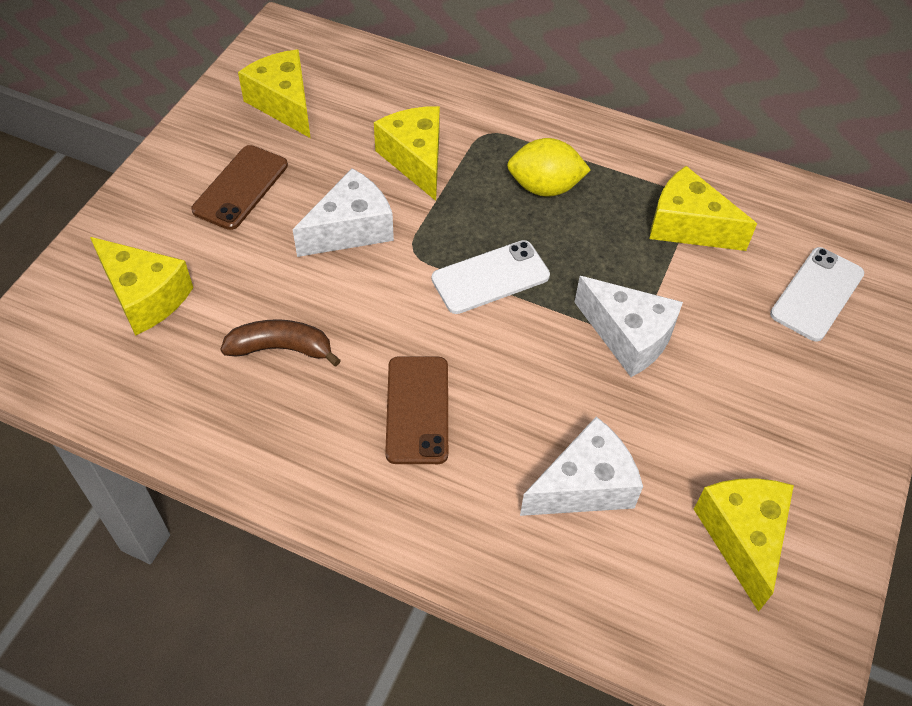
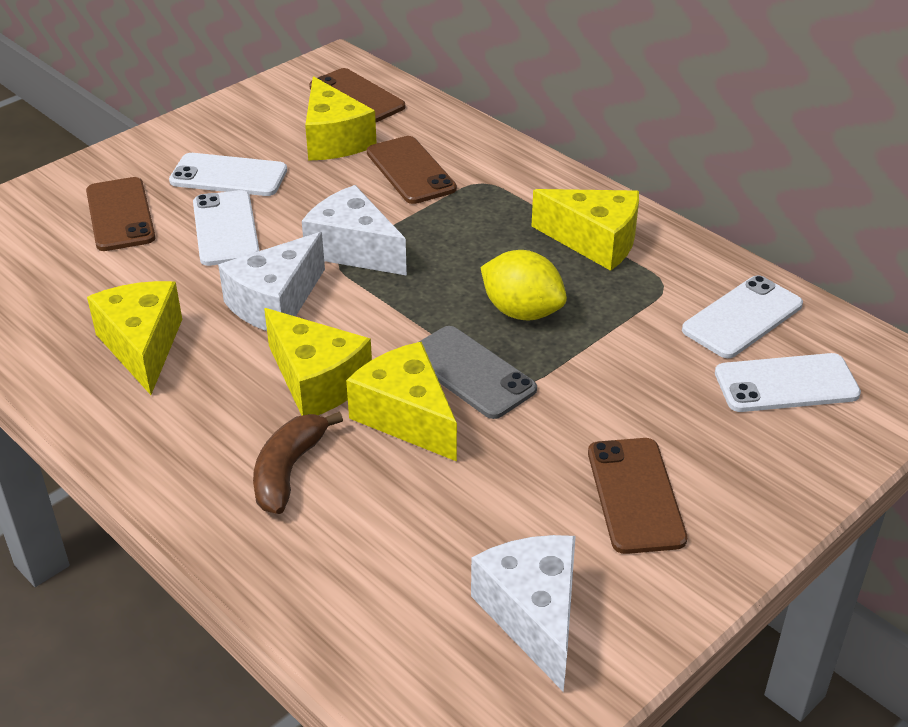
brown phone: 2 -> 4
grey phone: 0 -> 1
white phone: 2 -> 4

